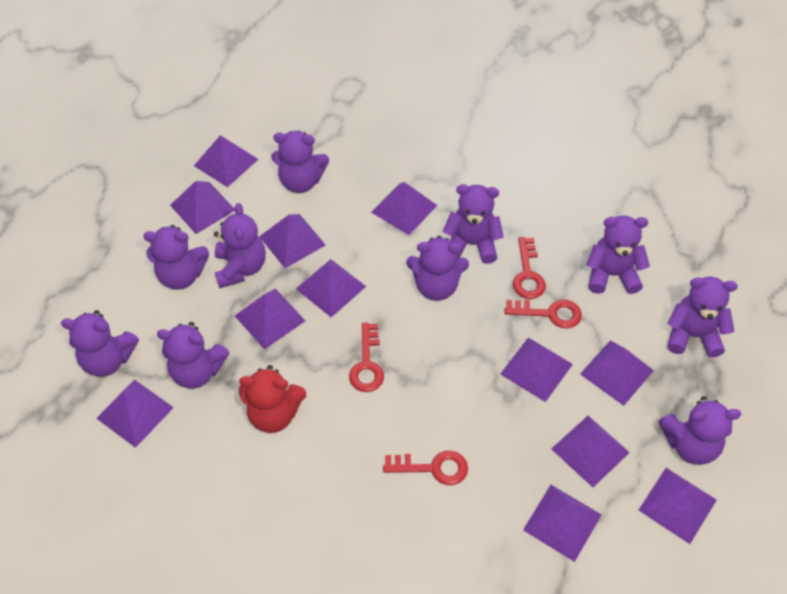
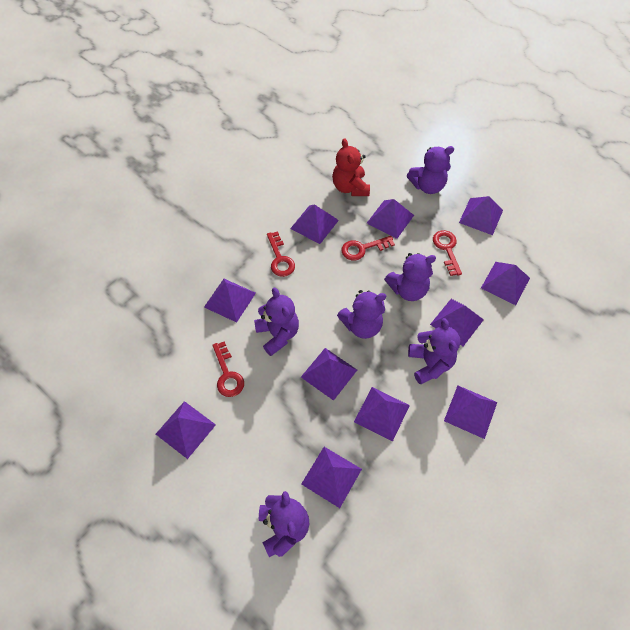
purple pyramid: 12 -> 11
purple teddy bear: 10 -> 6

